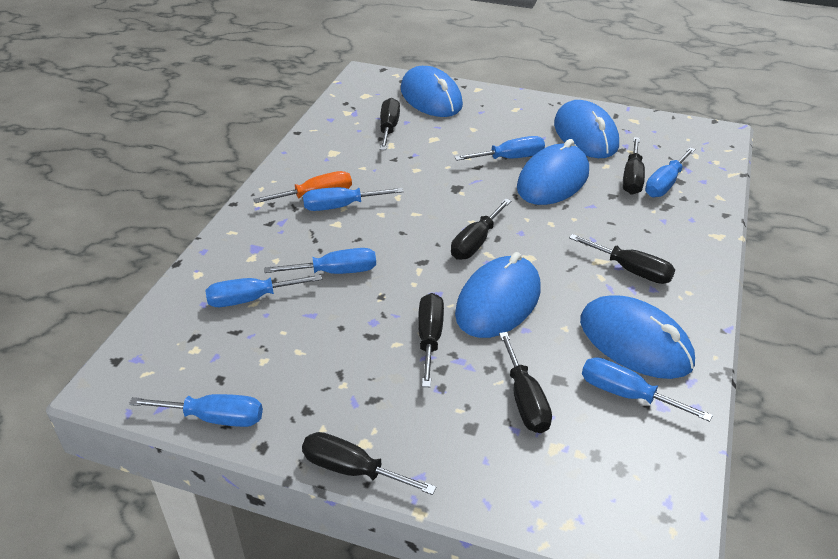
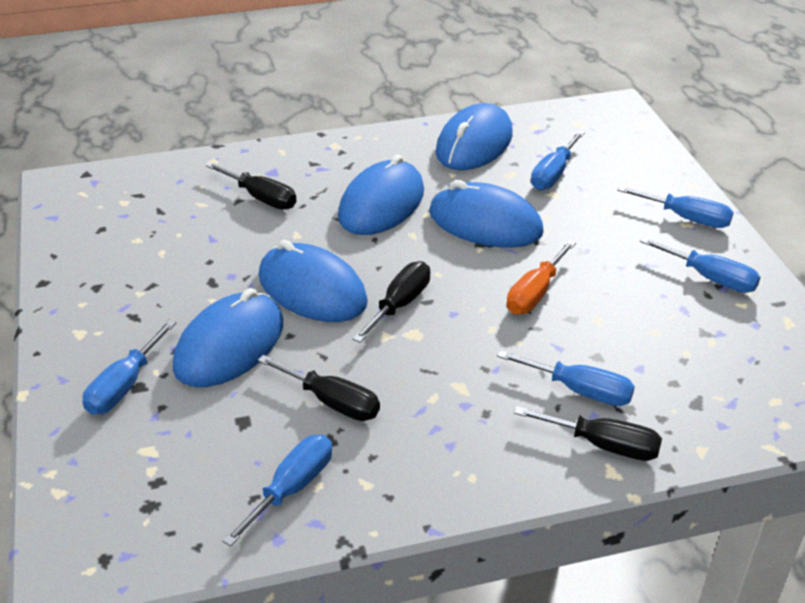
black screwdriver: 7 -> 4
blue screwdriver: 7 -> 6

